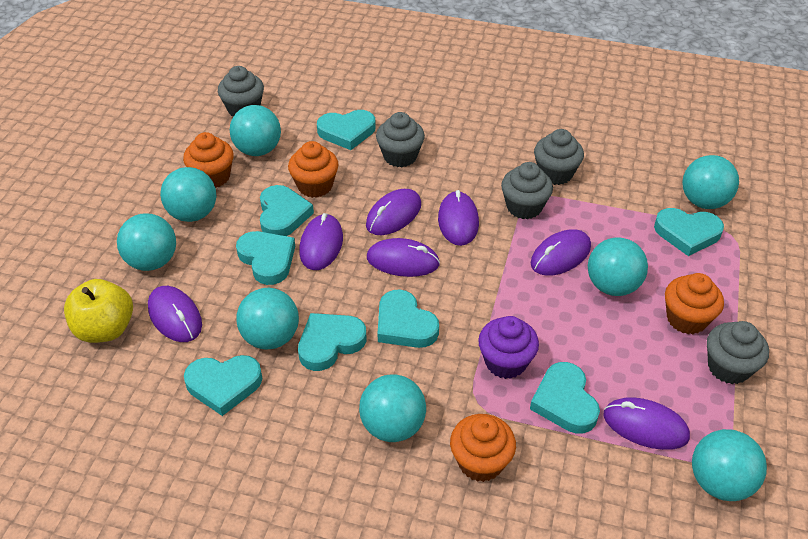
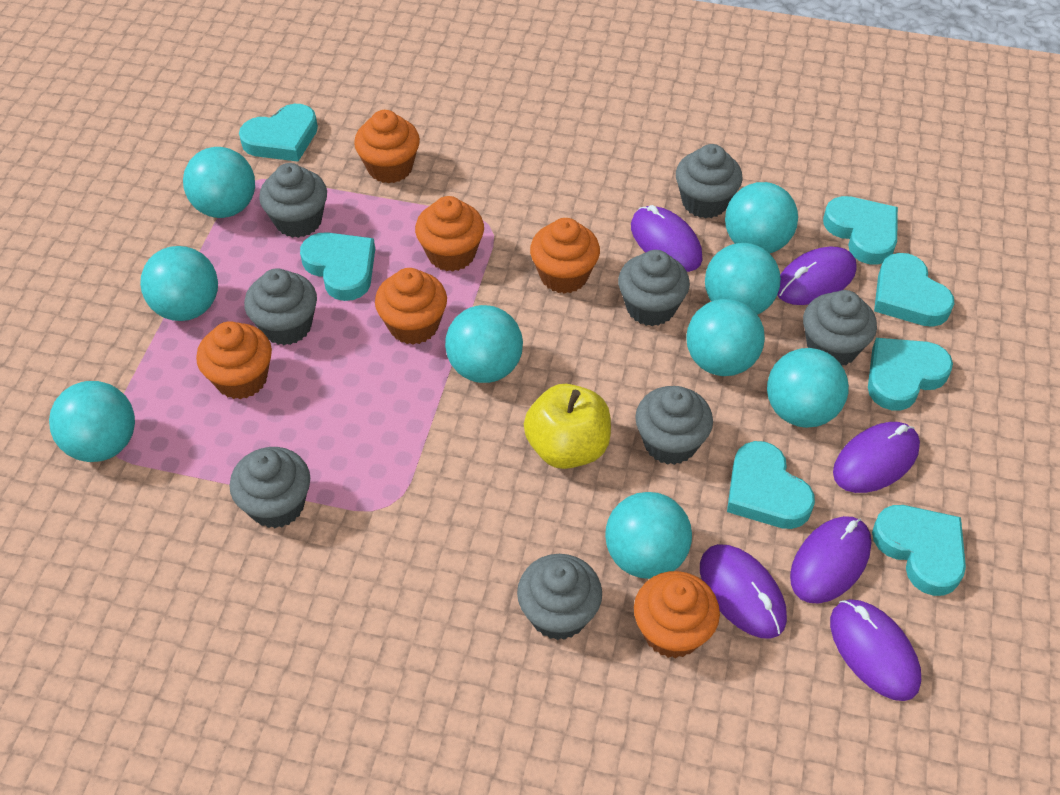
grey cupcake: 5 -> 8
orange cupcake: 4 -> 6
purple cupcake: 1 -> 0
purple mouse: 7 -> 6
turquoise ball: 8 -> 9
turquoise heart: 8 -> 7

